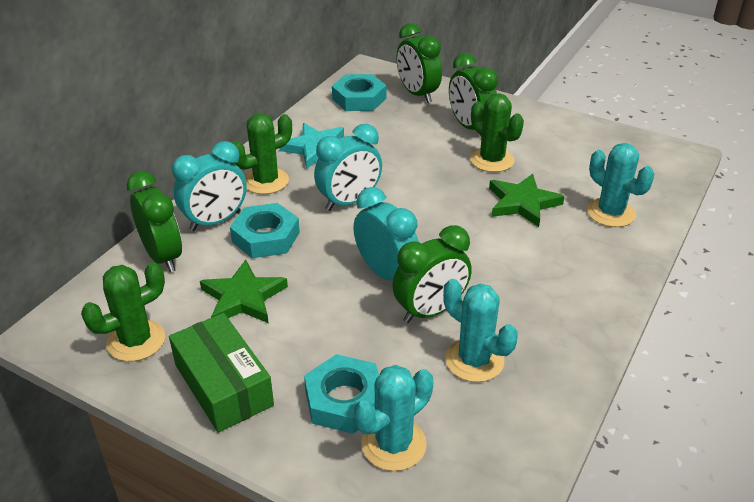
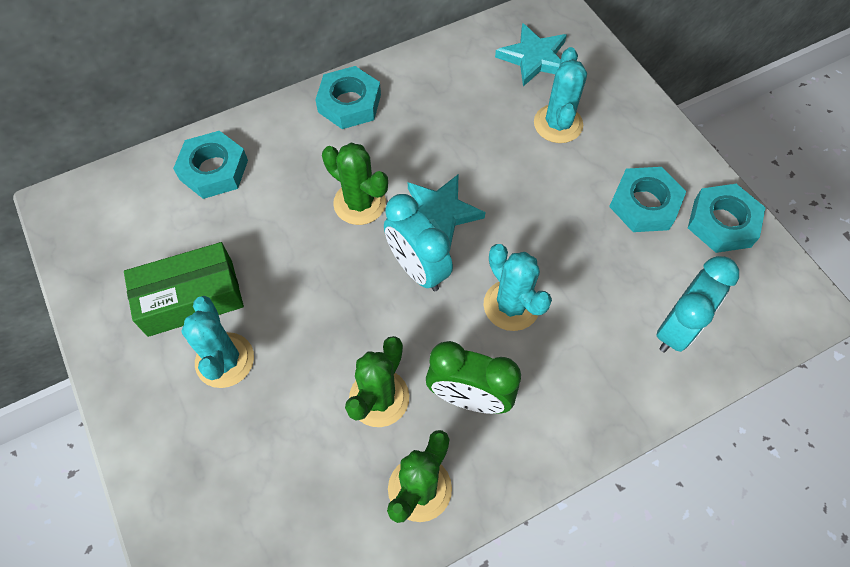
green clock: 4 -> 1
green star: 2 -> 0
turquoise clock: 3 -> 2
turquoise nut: 3 -> 4
turquoise star: 1 -> 2

